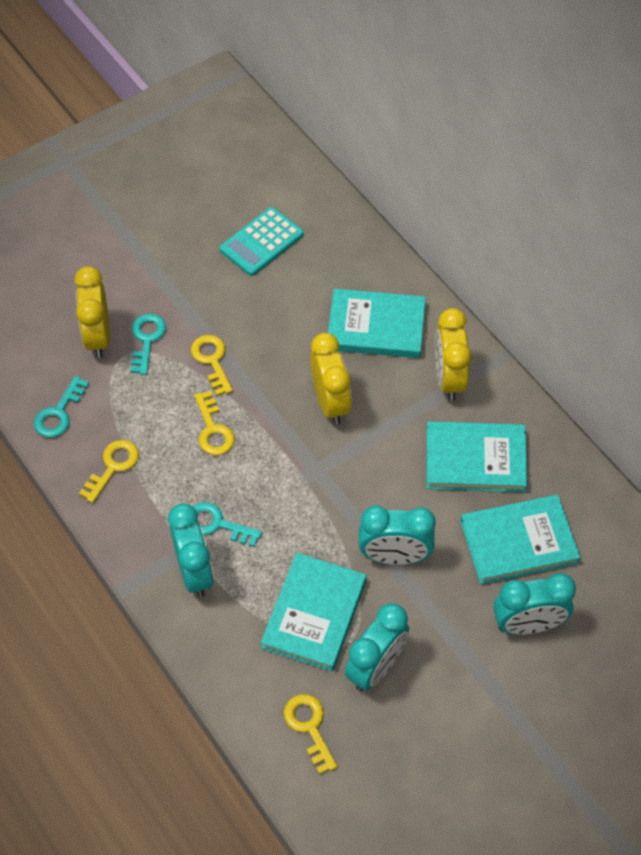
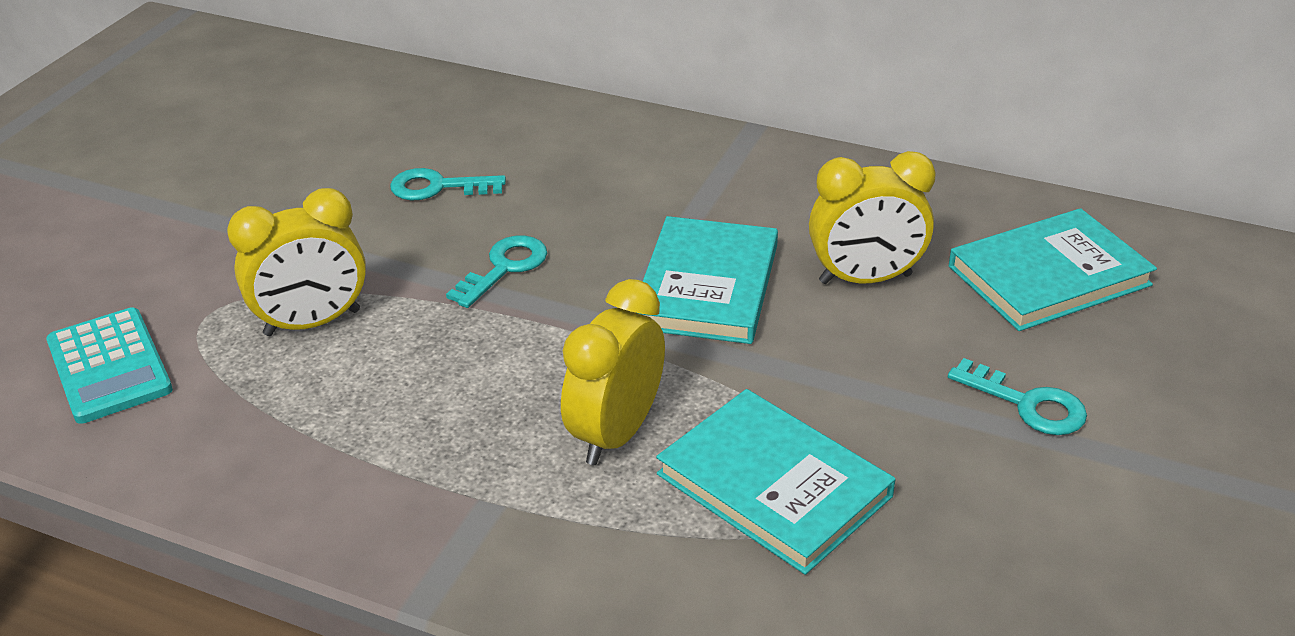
turquoise book: 4 -> 3
turquoise clock: 4 -> 0
yellow key: 4 -> 0

